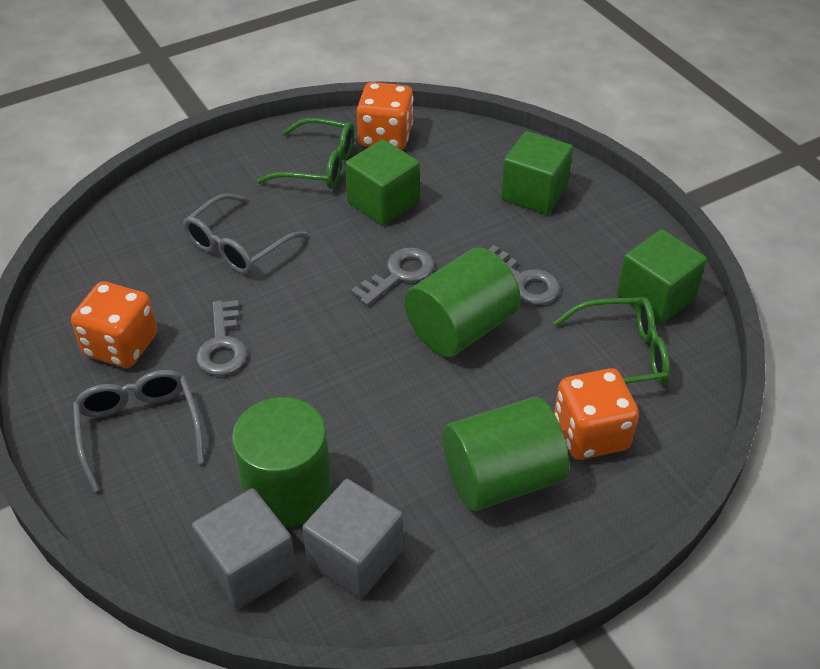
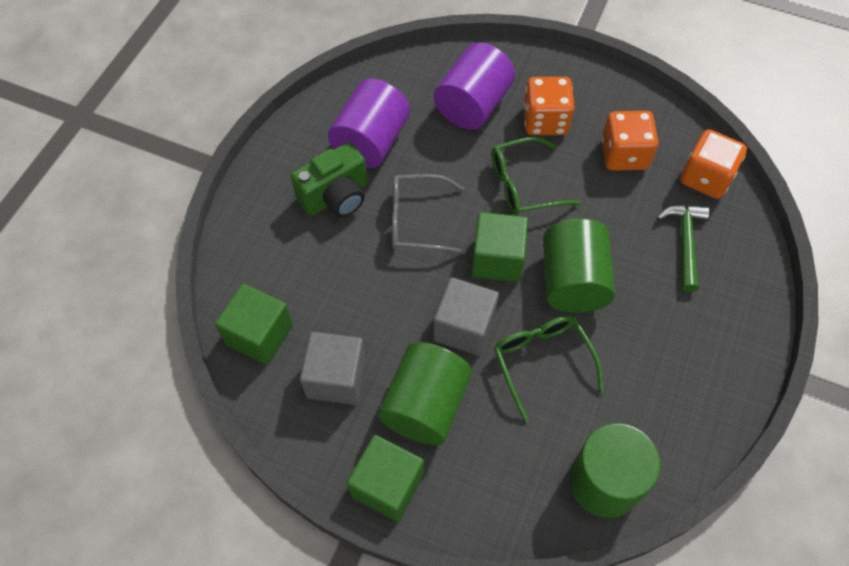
green camera: 0 -> 1
green hammer: 0 -> 1
grey glasses: 2 -> 1
grey key: 3 -> 0
purple cylinder: 0 -> 2

